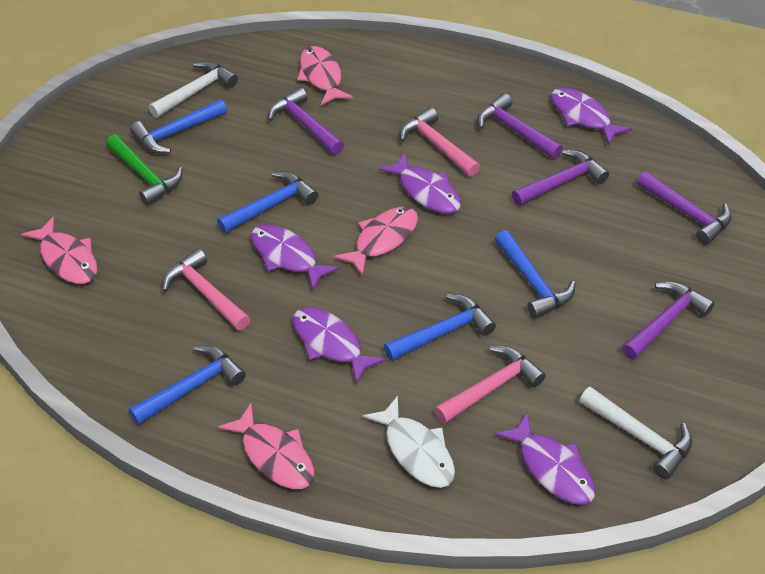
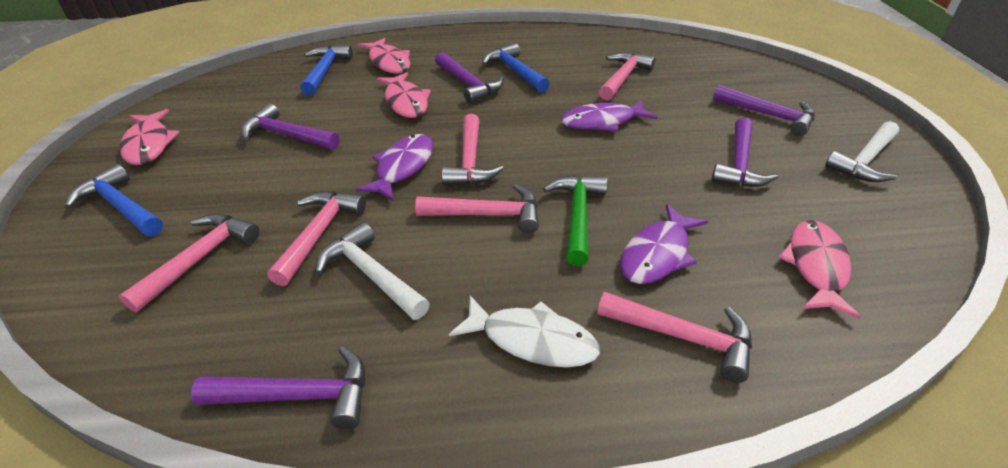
blue hammer: 5 -> 3
pink hammer: 3 -> 6
purple fish: 5 -> 3

